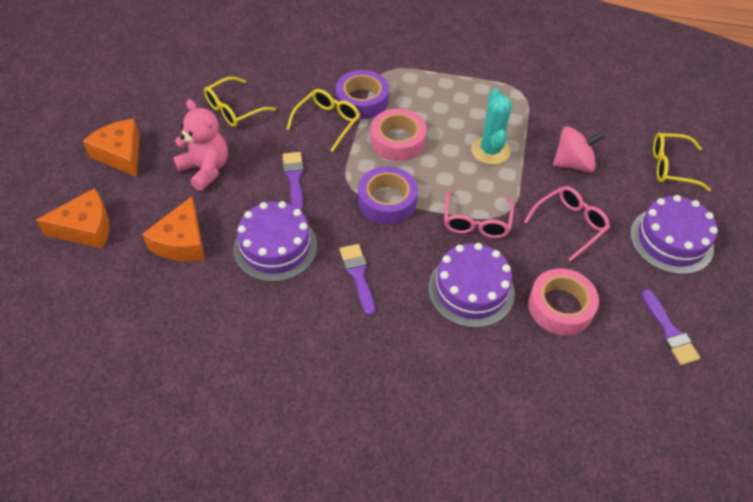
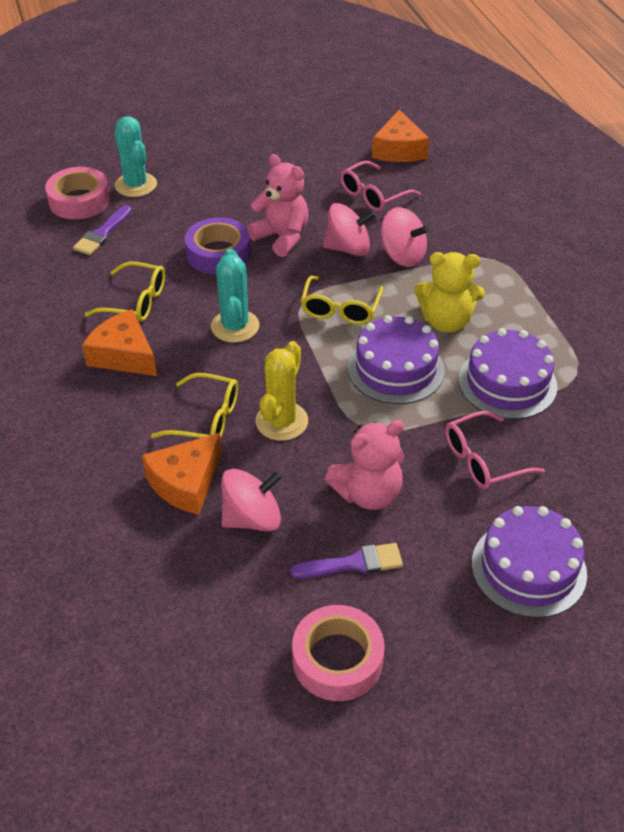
pink spinning top: 1 -> 3
pink teddy bear: 1 -> 2
purple brush: 3 -> 2
purple tape: 2 -> 1
turquoise cactus: 1 -> 2
yellow cactus: 0 -> 1
yellow teddy bear: 0 -> 1

